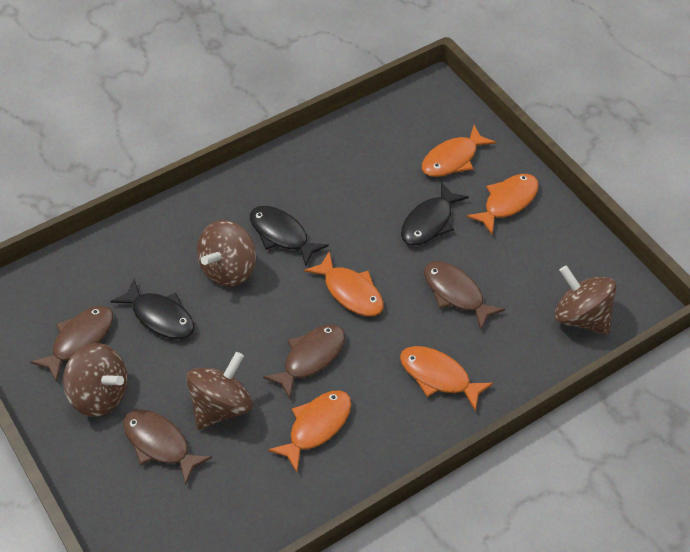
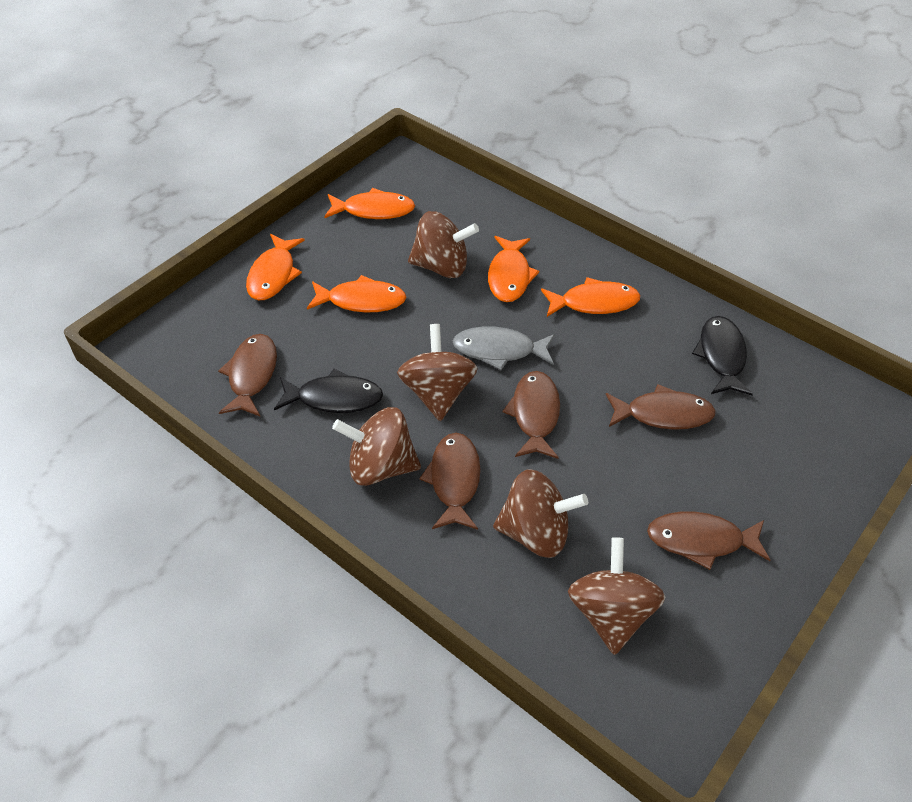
black fish: 3 -> 2
brown fish: 4 -> 5
brown spinning top: 4 -> 5
grey fish: 0 -> 1

